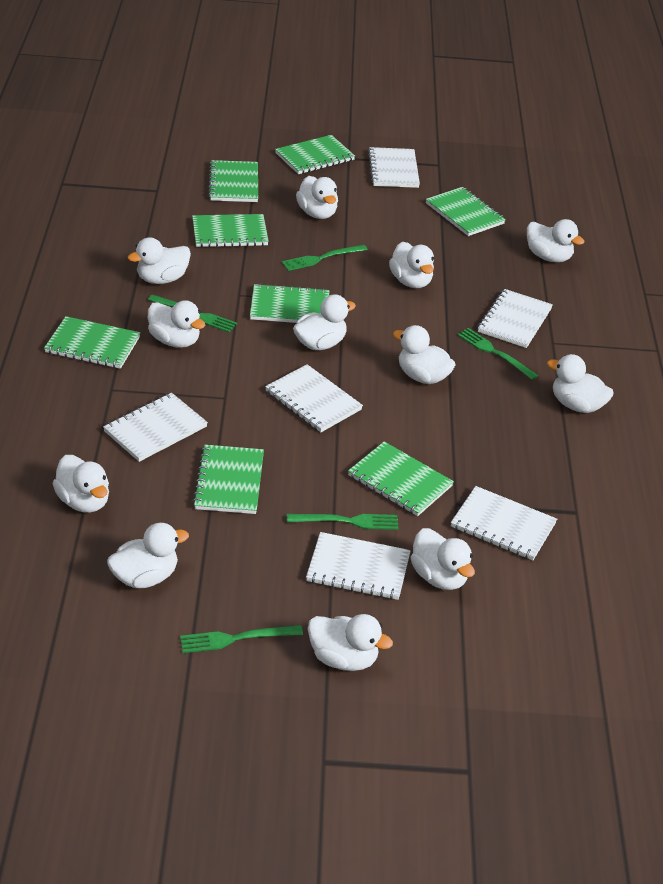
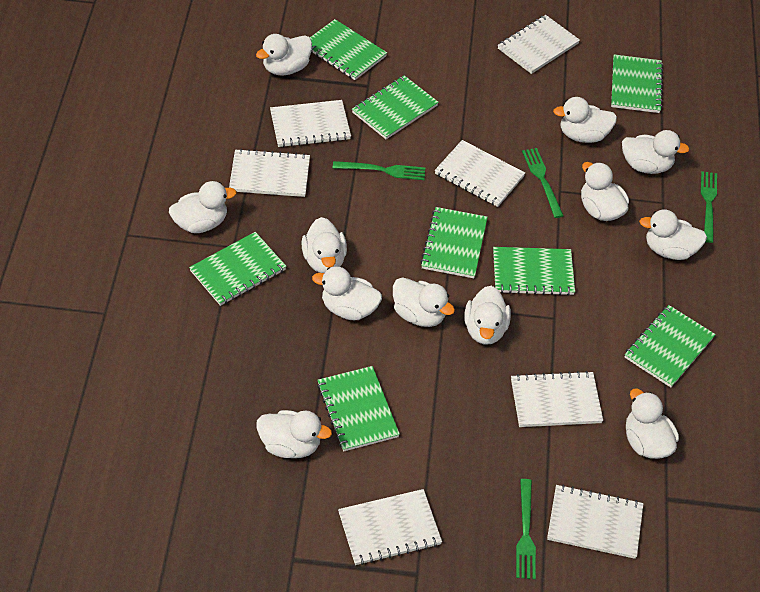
green fork: 5 -> 4
white notebook: 6 -> 7

